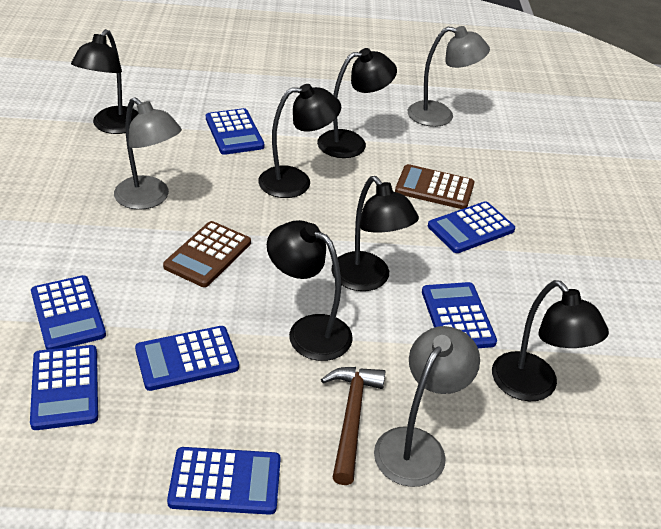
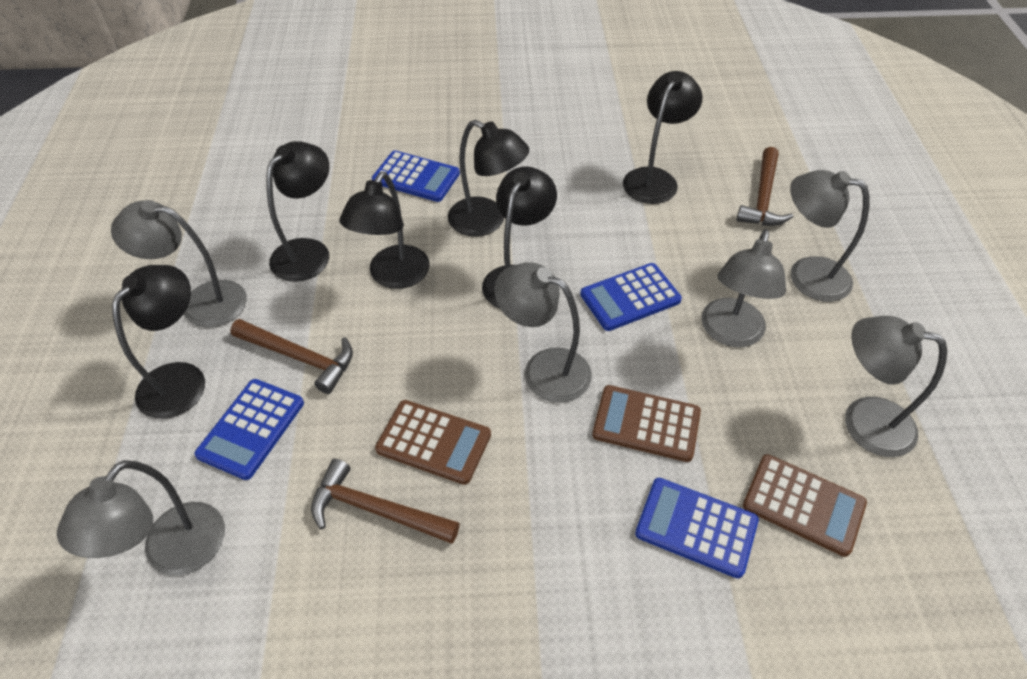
blue calculator: 7 -> 4
brown calculator: 2 -> 3
brown hammer: 1 -> 3
grey lamp: 3 -> 6

